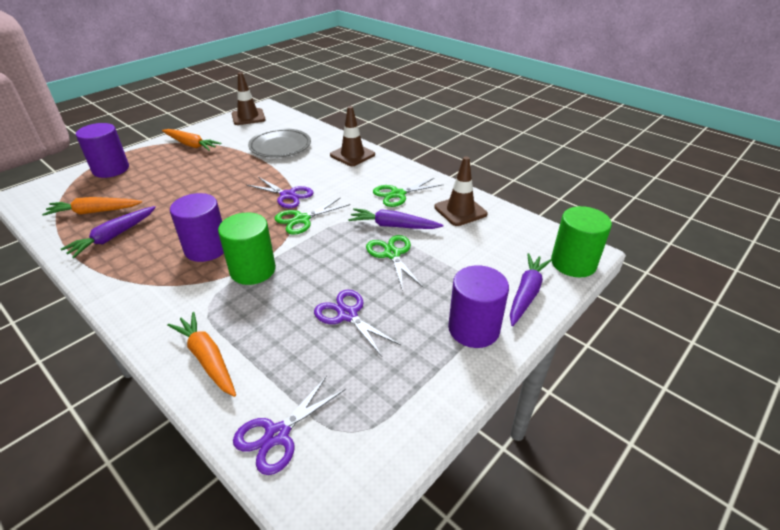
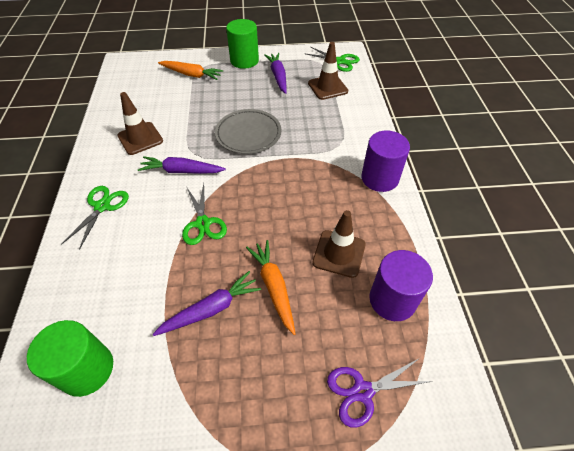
orange carrot: 3 -> 2
purple cylinder: 3 -> 2
purple scissors: 3 -> 1

